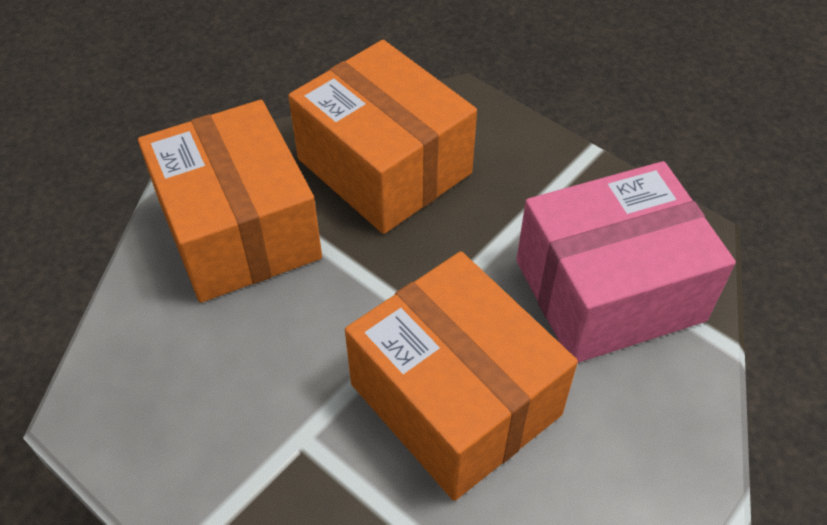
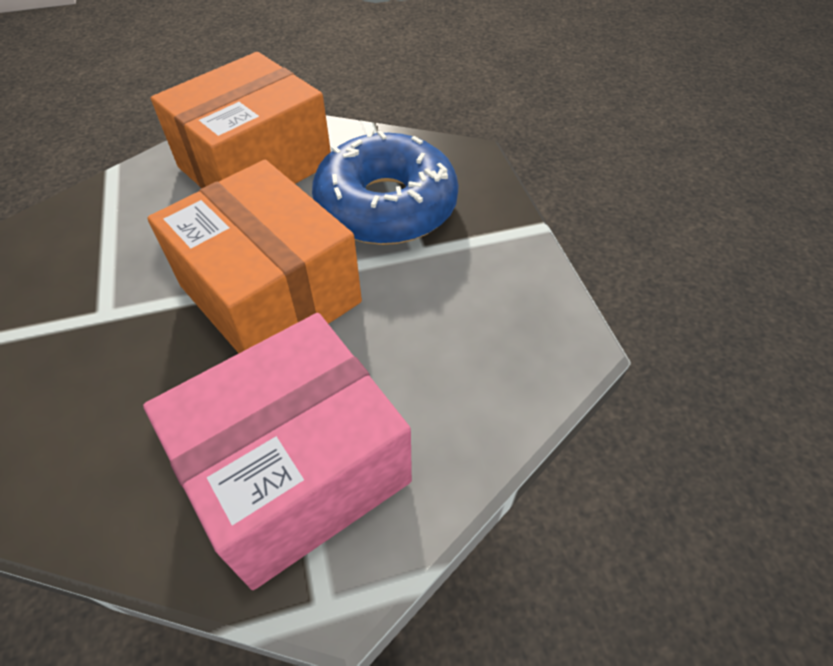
blue donut: 0 -> 1
orange box: 3 -> 2

